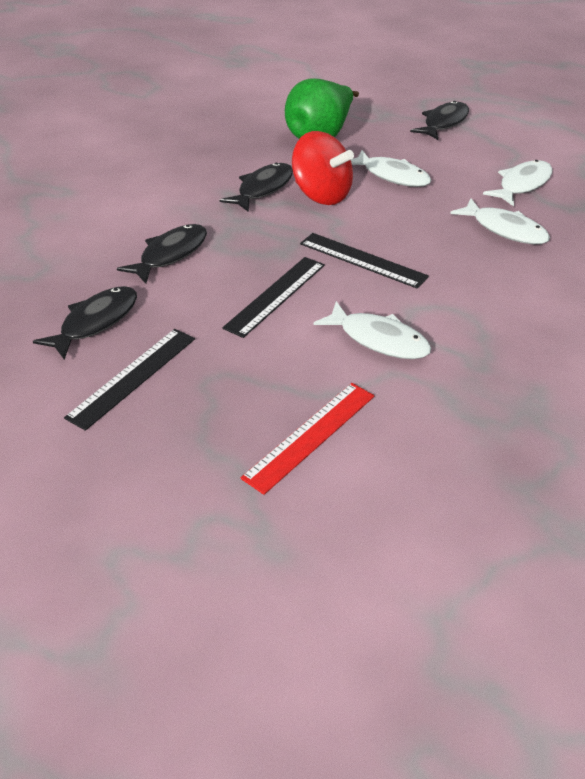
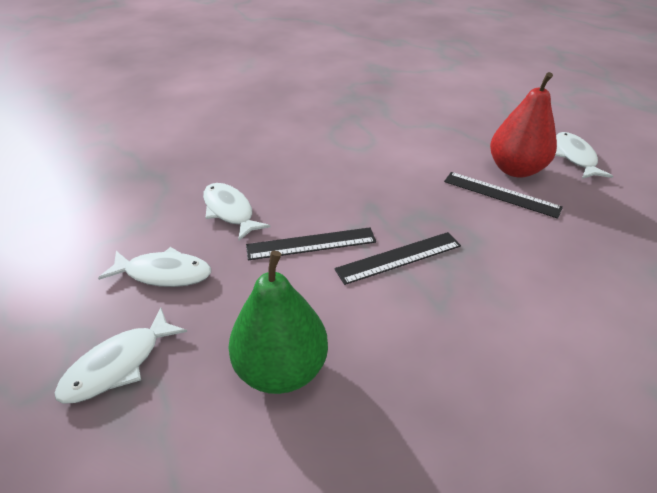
black fish: 4 -> 0
red pear: 0 -> 1
red ruler: 1 -> 0
red spinning top: 1 -> 0

